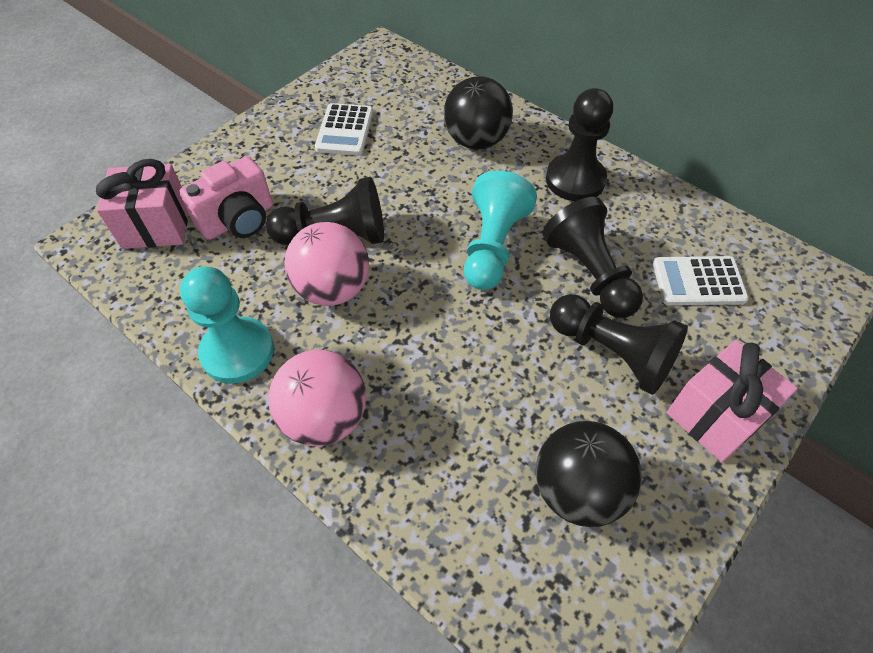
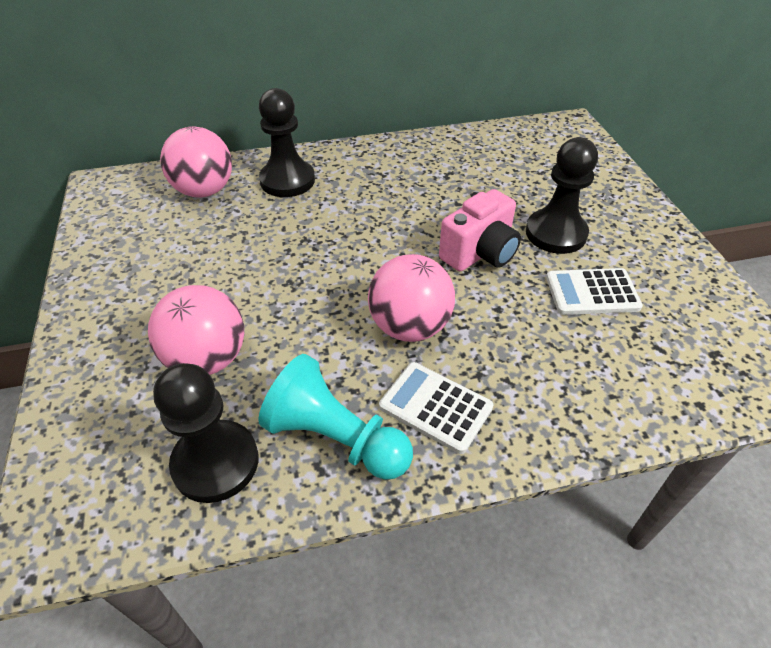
black ball: 2 -> 0
black pawn: 4 -> 3
pink ball: 2 -> 3
pink gift: 2 -> 0
turquoise pawn: 2 -> 1

